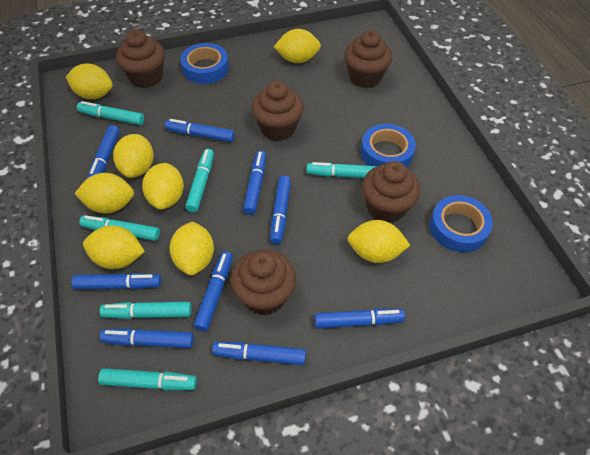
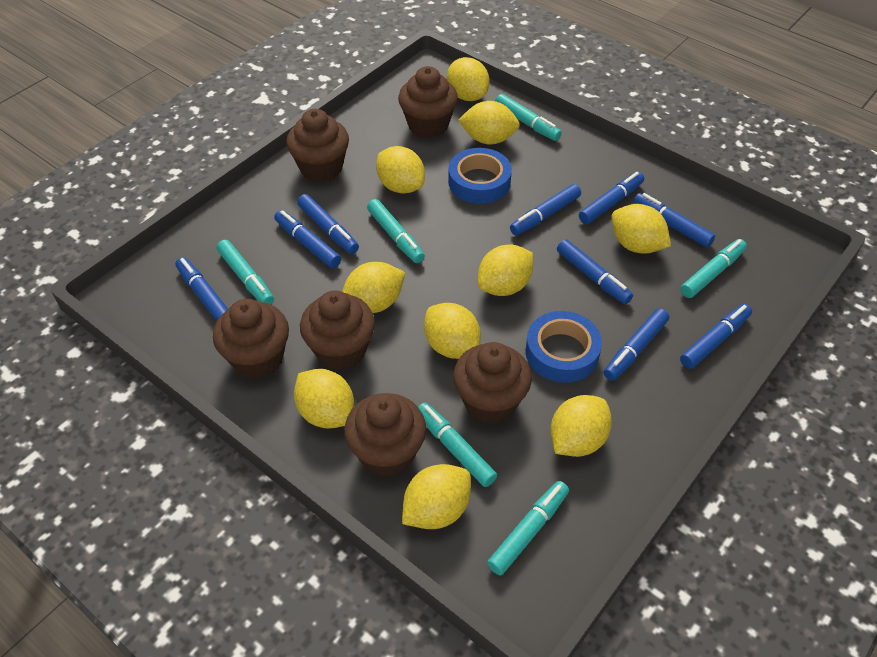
blue tape: 3 -> 2
brown cupcake: 5 -> 6
yellow lemon: 8 -> 10

